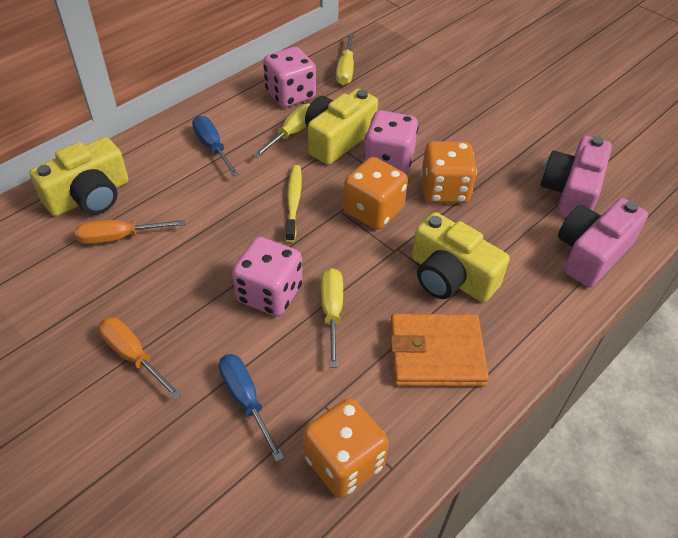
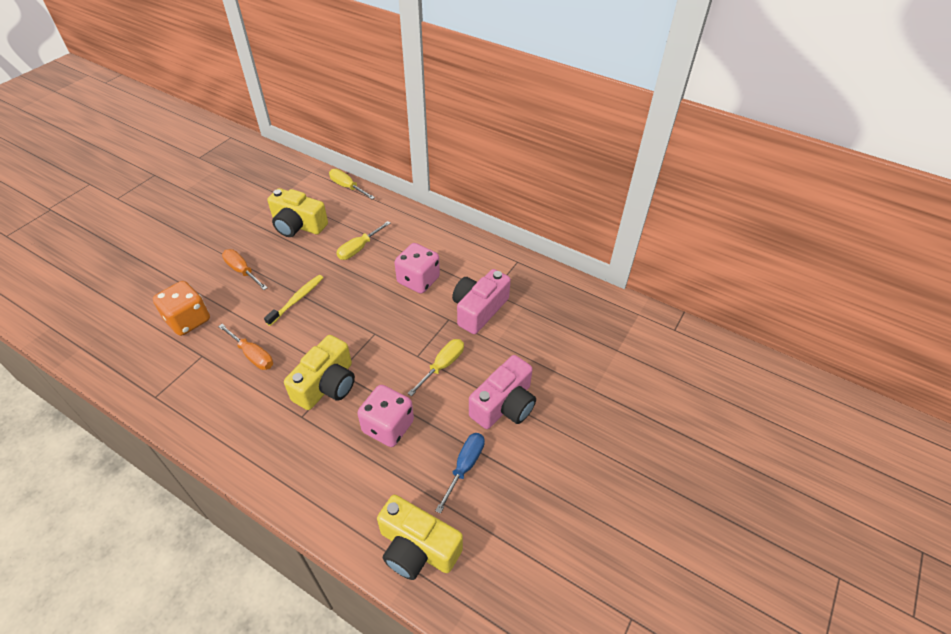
blue screwdriver: 2 -> 1
orange dice: 3 -> 1
orange wallet: 1 -> 0
pink dice: 3 -> 2

